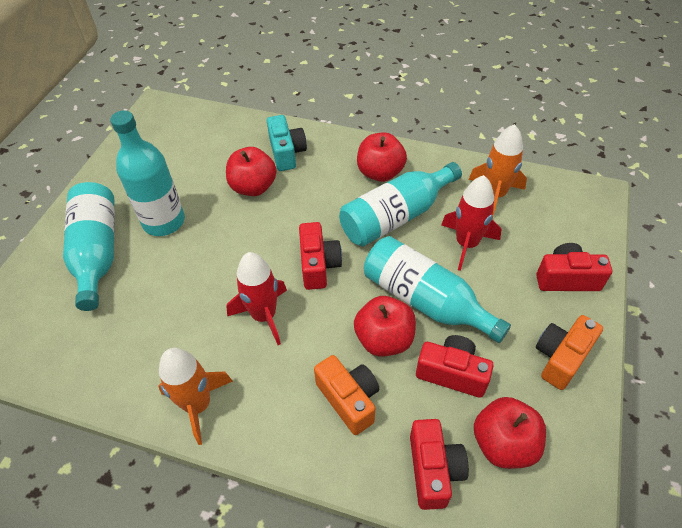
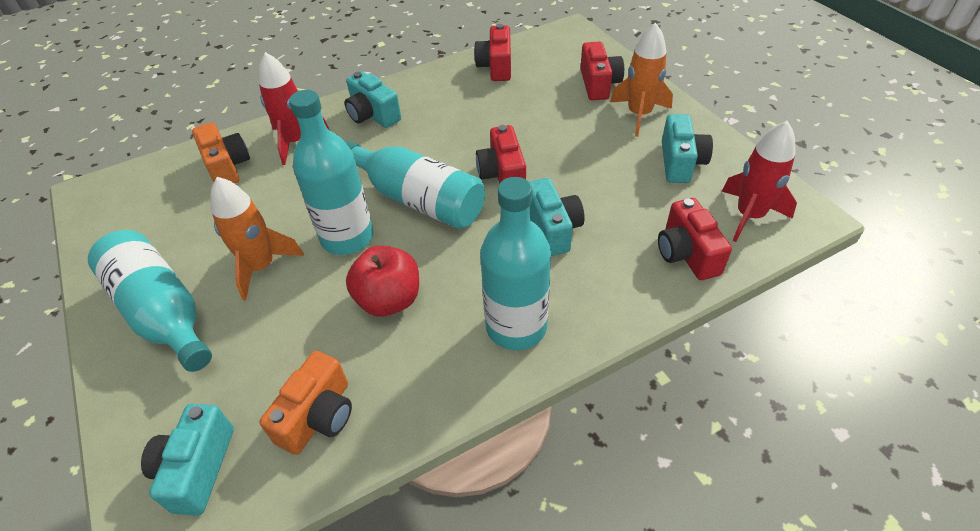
red apple: 4 -> 1
turquoise camera: 1 -> 4

